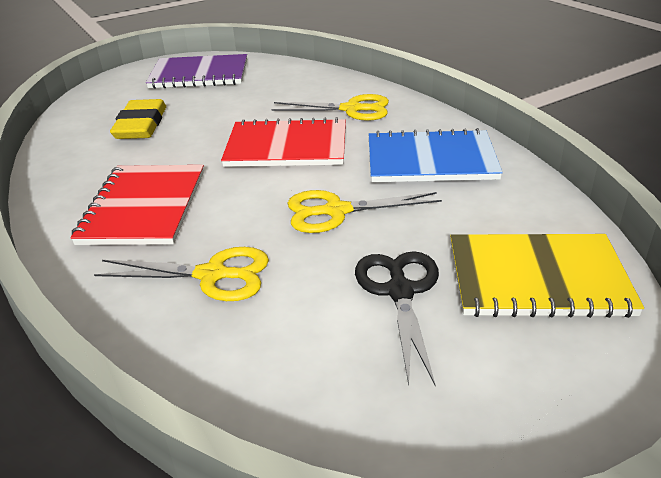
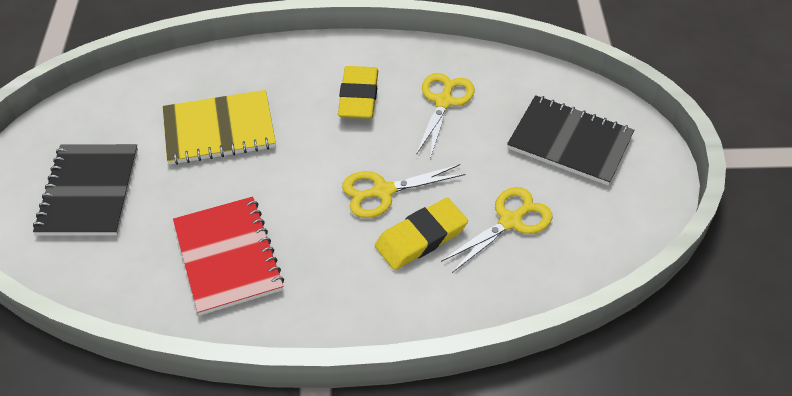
black notebook: 0 -> 2
black scissors: 1 -> 0
blue notebook: 1 -> 0
purple notebook: 1 -> 0
red notebook: 2 -> 1
yellow eraser: 1 -> 2

